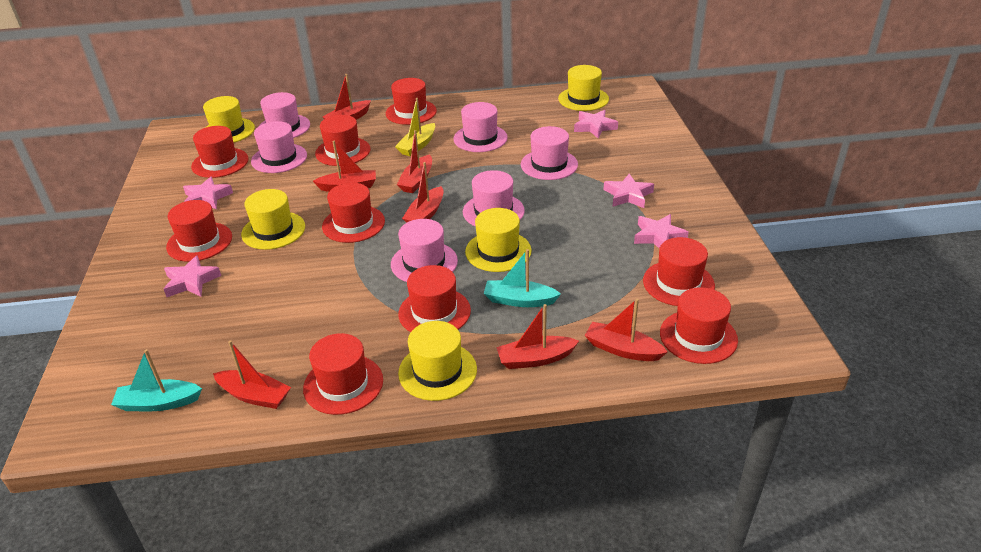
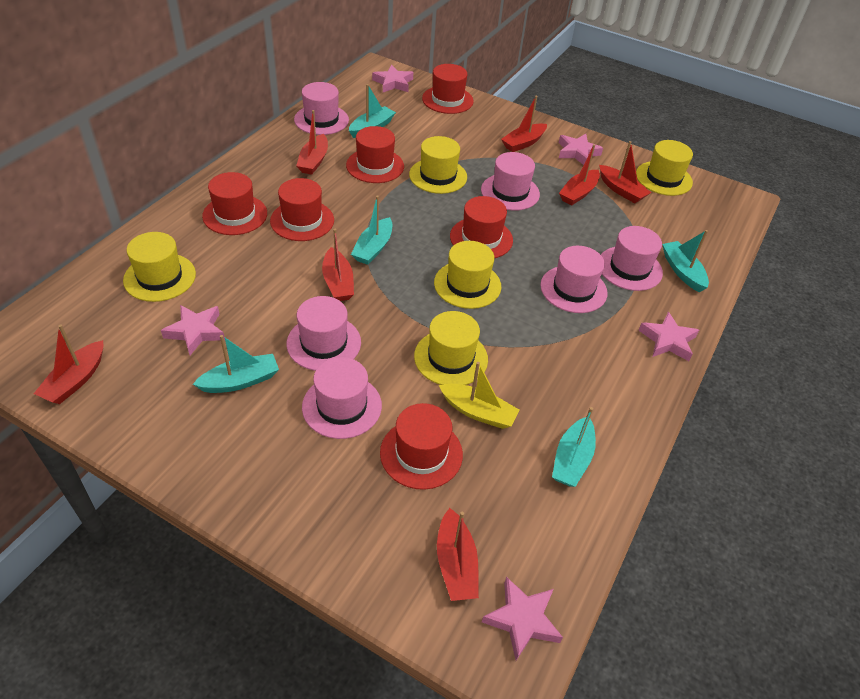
red hat: 9 -> 6
turquoise boat: 2 -> 5

